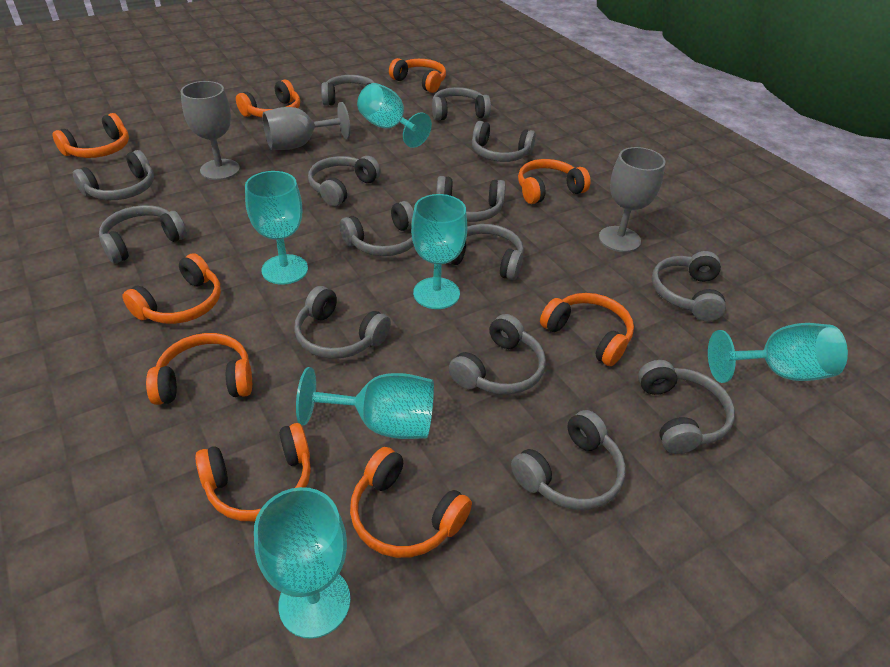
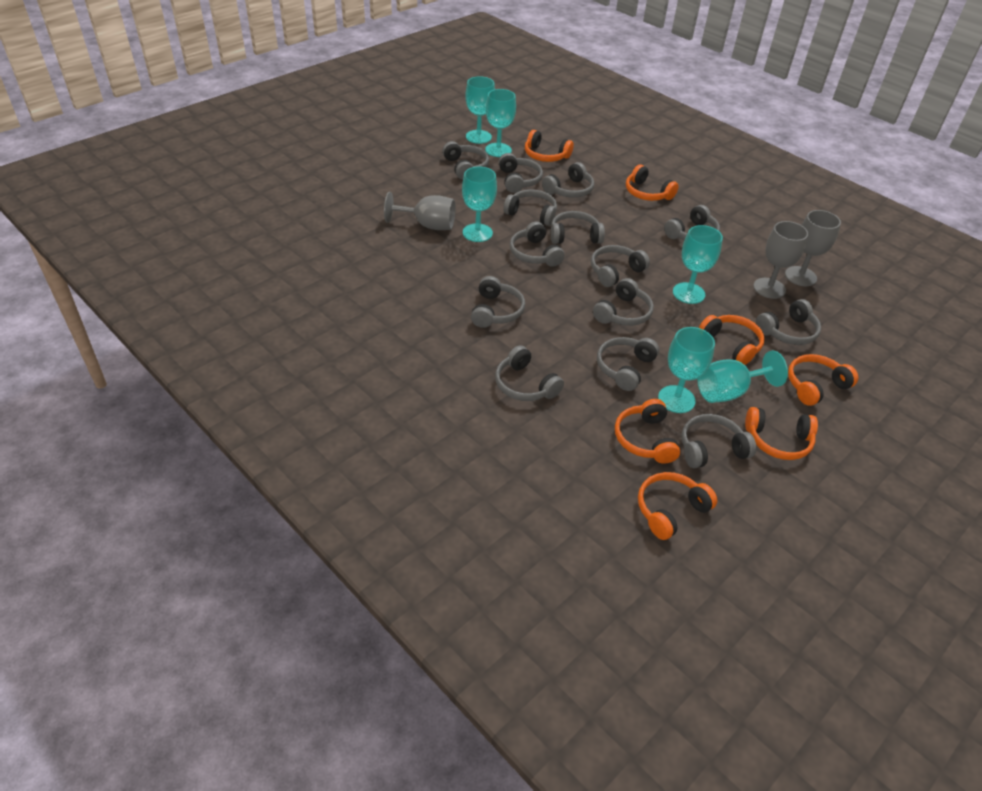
orange headphones: 9 -> 7

